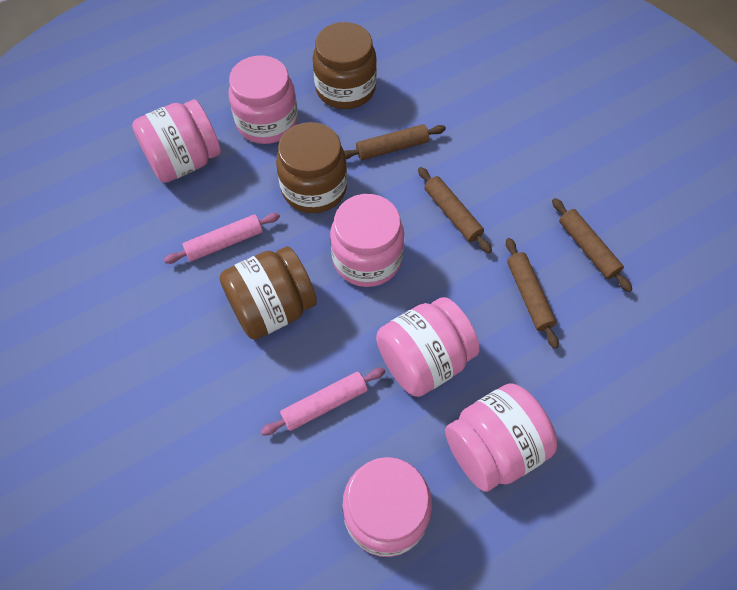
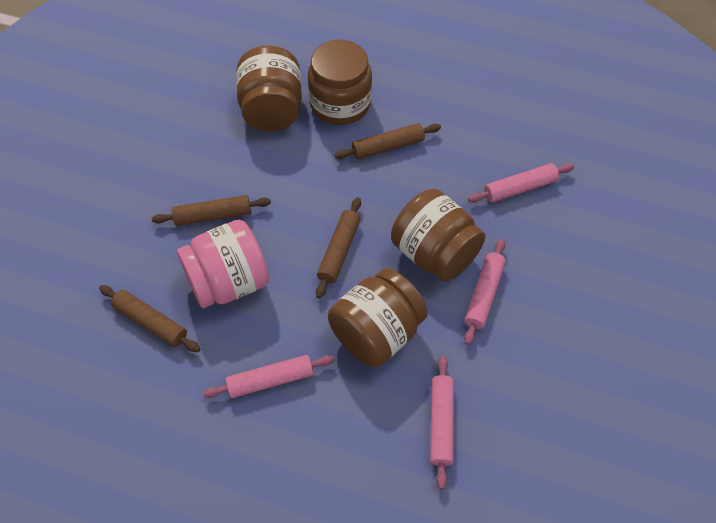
brown jar: 3 -> 4
pink jar: 6 -> 1
pink rolling pin: 2 -> 4

